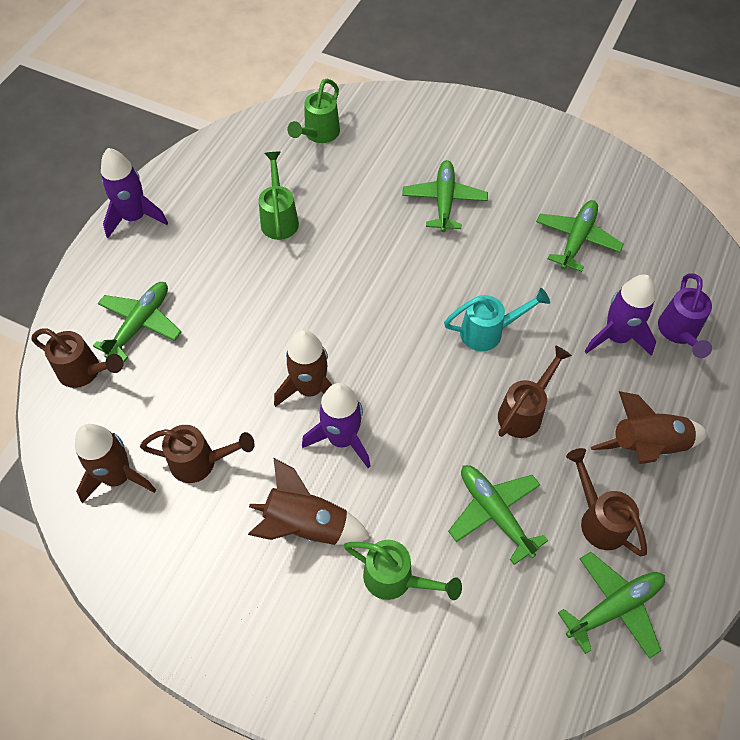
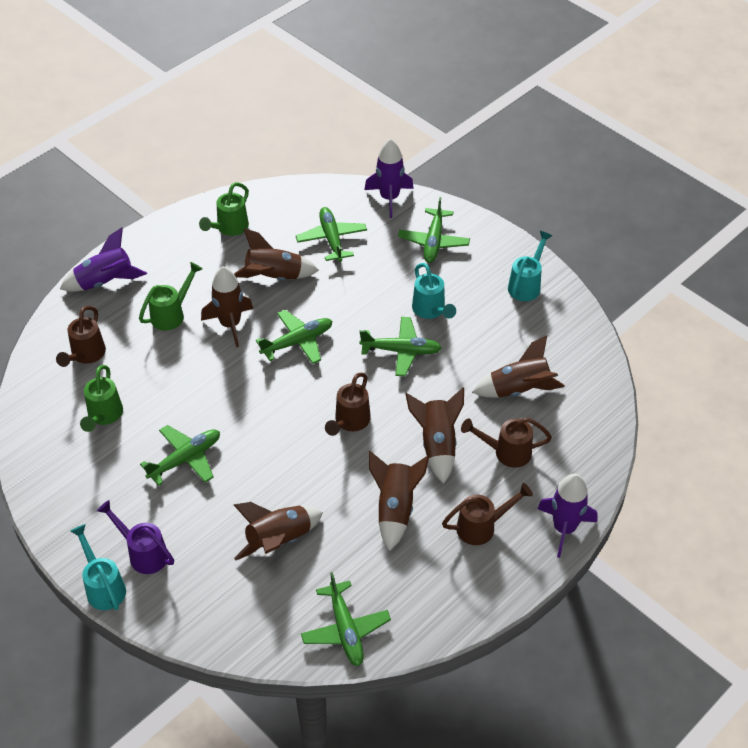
brown rocket: 4 -> 6
green plane: 5 -> 6
turquoise watering can: 1 -> 3

